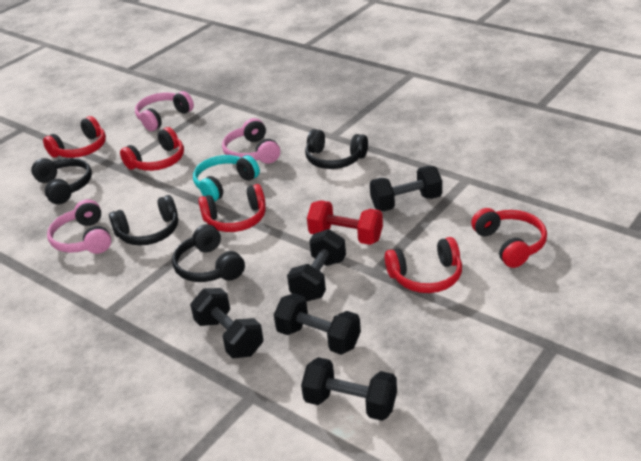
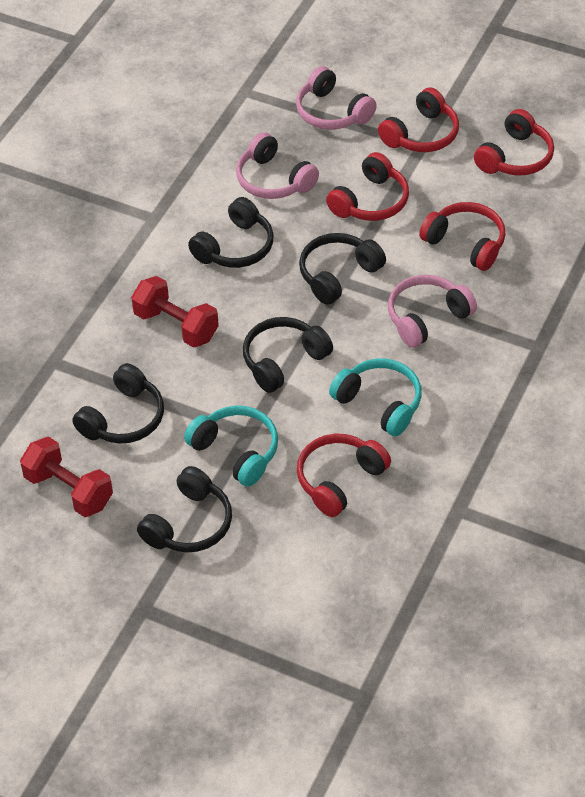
black dumbbell: 5 -> 0
black headphones: 4 -> 5
red dumbbell: 1 -> 2
turquoise headphones: 1 -> 2

